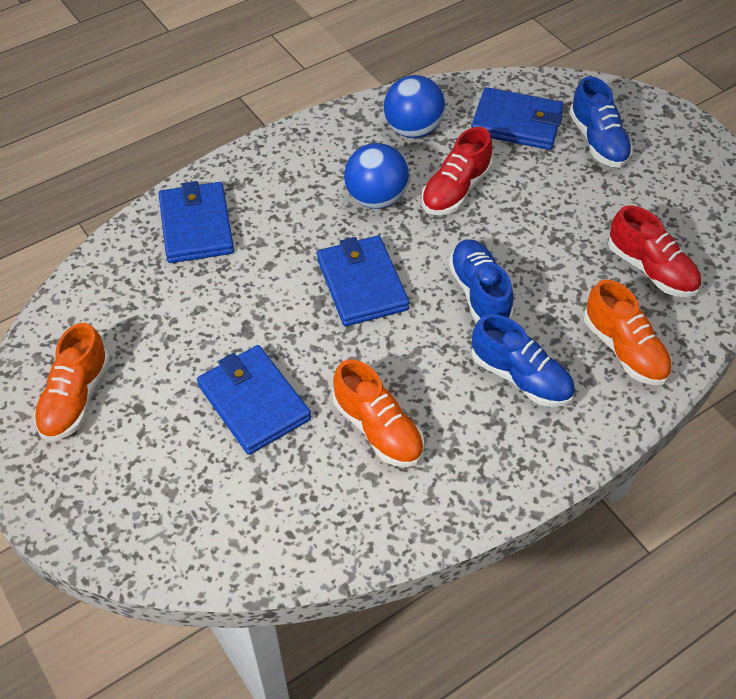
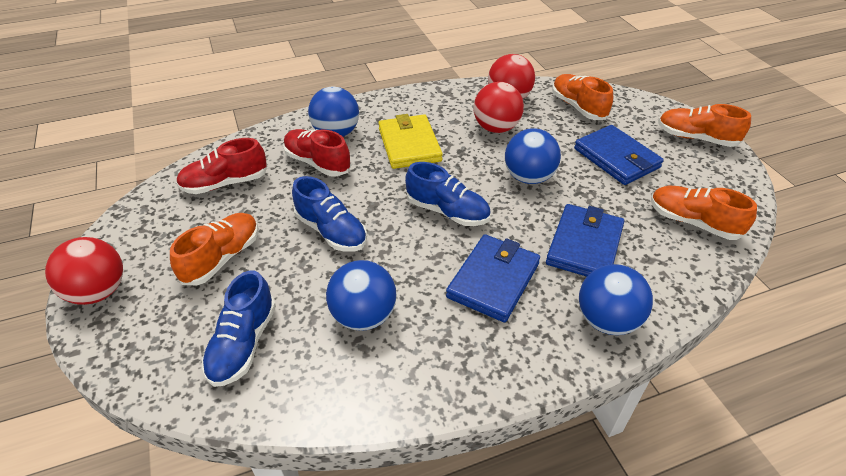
blue ball: 2 -> 4
blue wallet: 4 -> 3
orange shoe: 3 -> 4
red ball: 0 -> 3
yellow wallet: 0 -> 1

